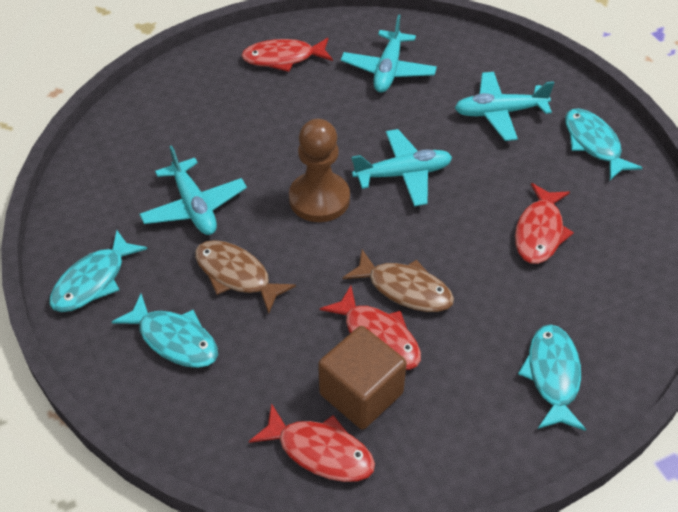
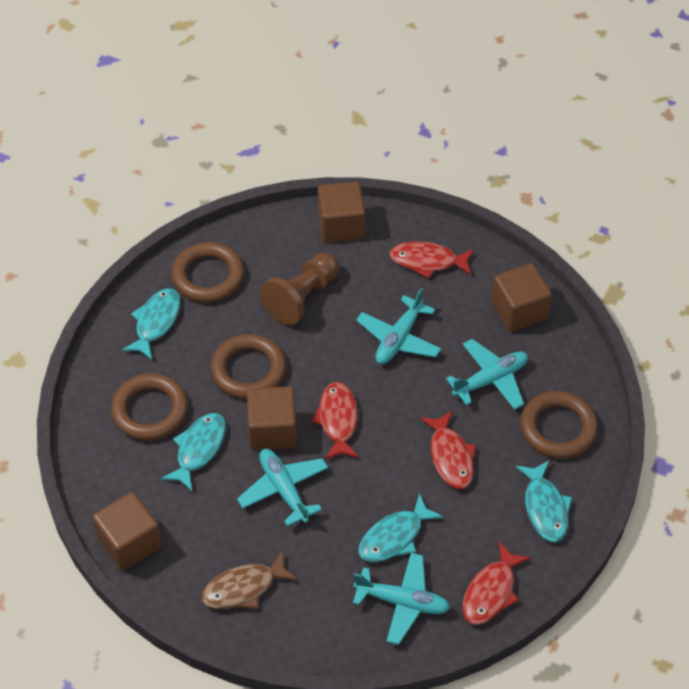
brown cube: 1 -> 4
brown fish: 2 -> 1
brown ring: 0 -> 4

